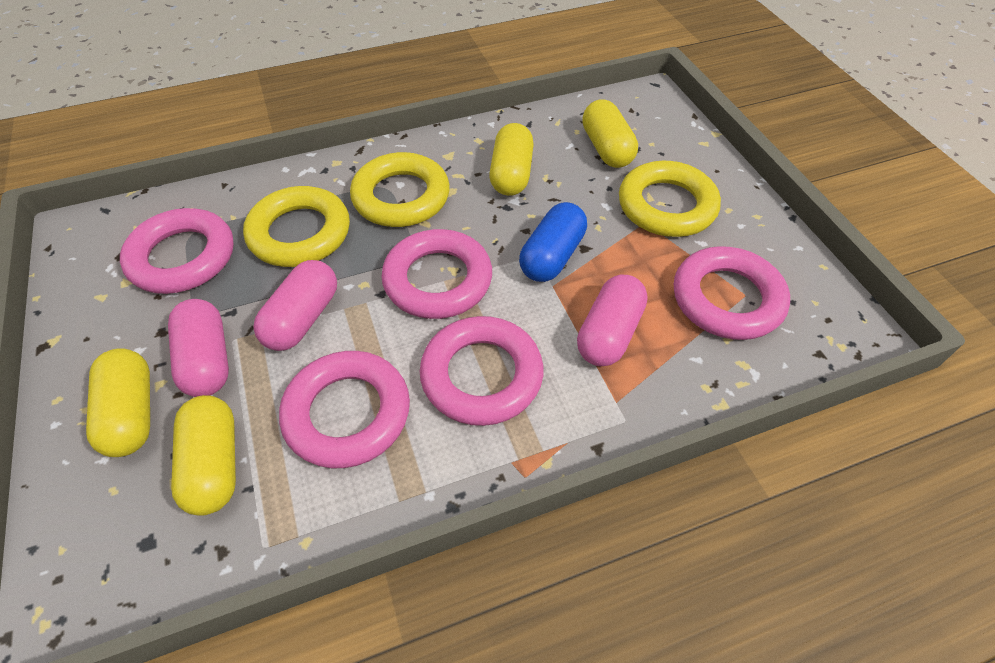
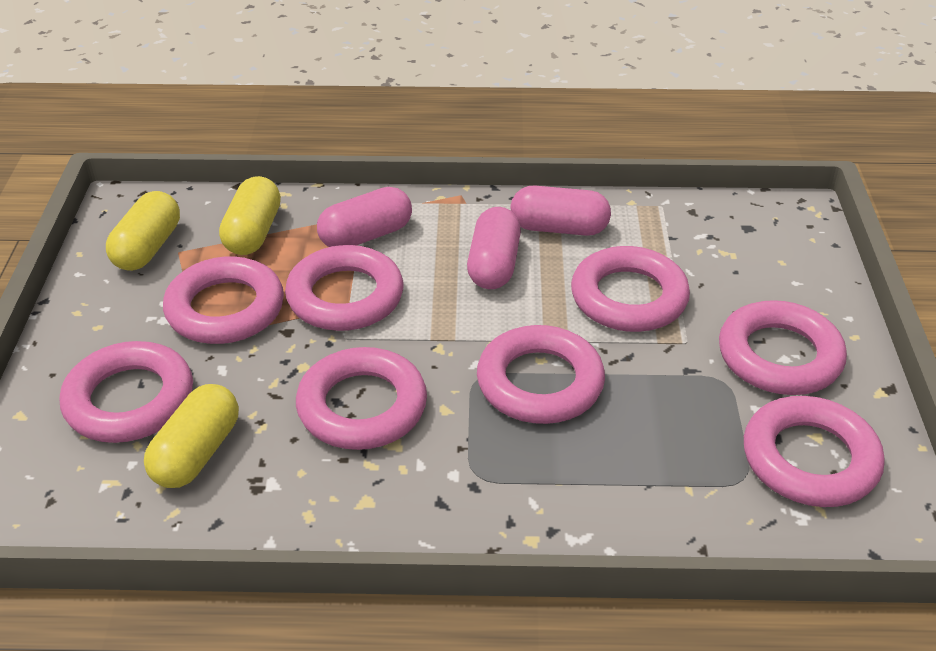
blue capsule: 1 -> 0
pink ring: 5 -> 8
yellow capsule: 4 -> 3
yellow ring: 3 -> 0

